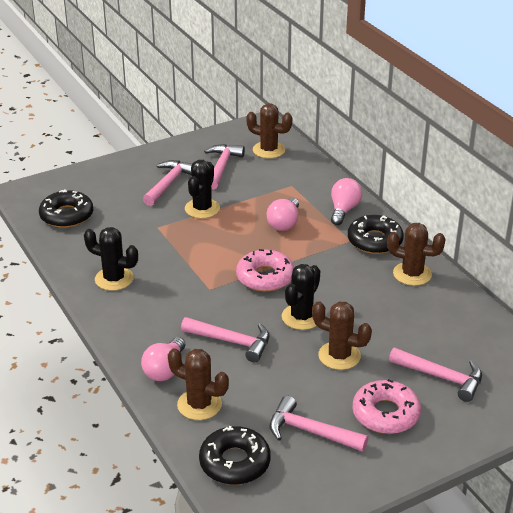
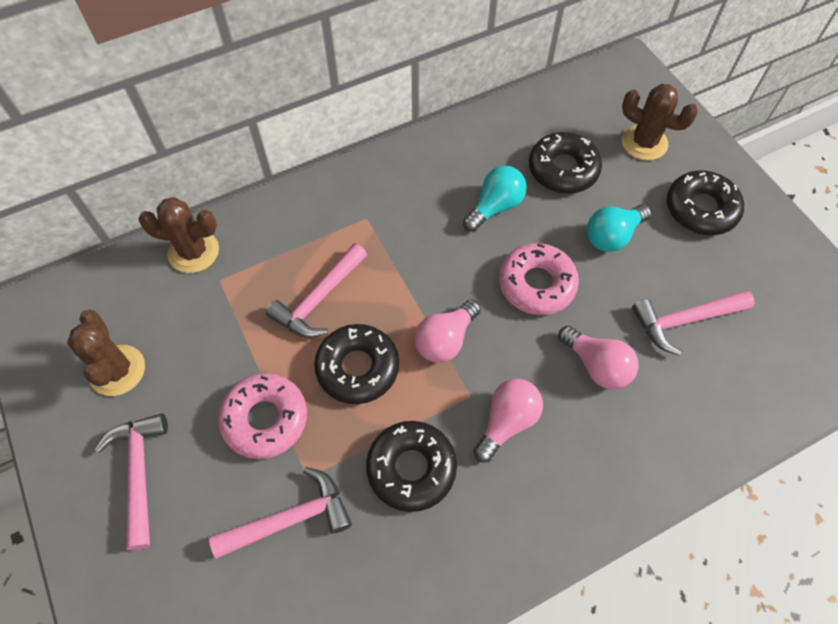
black cactus: 3 -> 0
black donut: 3 -> 4
brown cactus: 4 -> 3
pink hammer: 5 -> 4
turquoise light bulb: 0 -> 2

